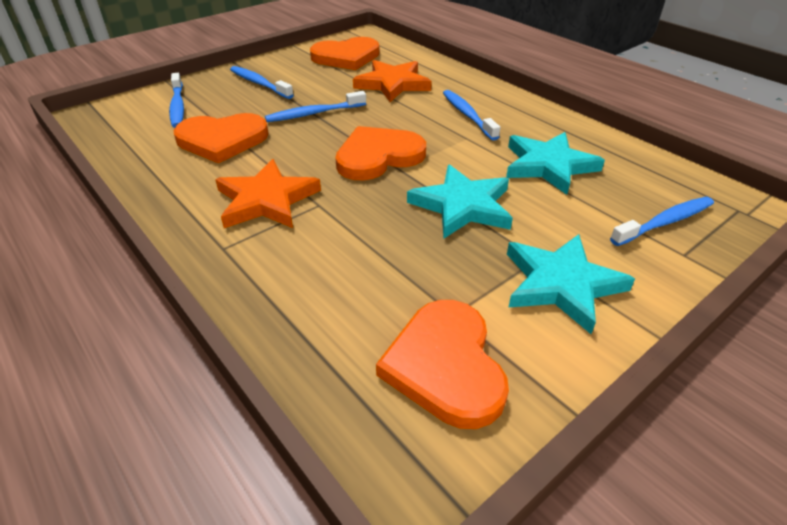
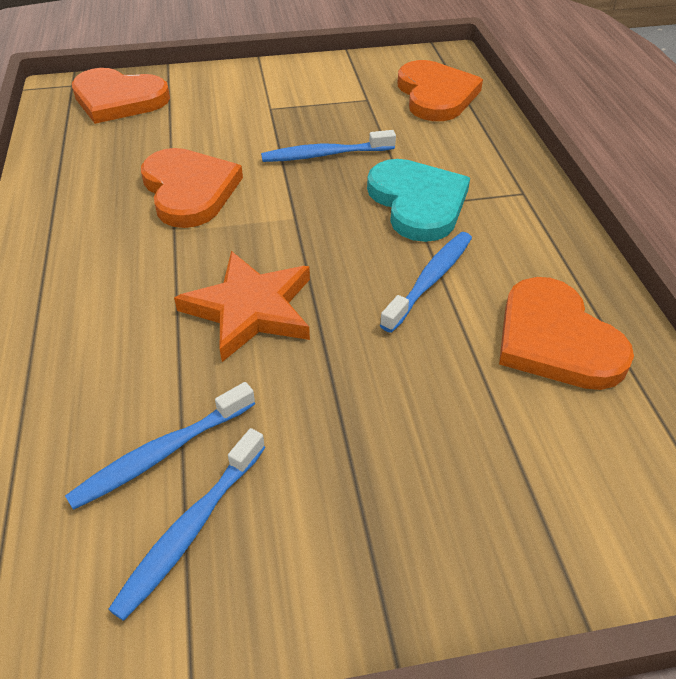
blue toothbrush: 5 -> 4
orange star: 2 -> 1
turquoise heart: 0 -> 1
turquoise star: 3 -> 0

